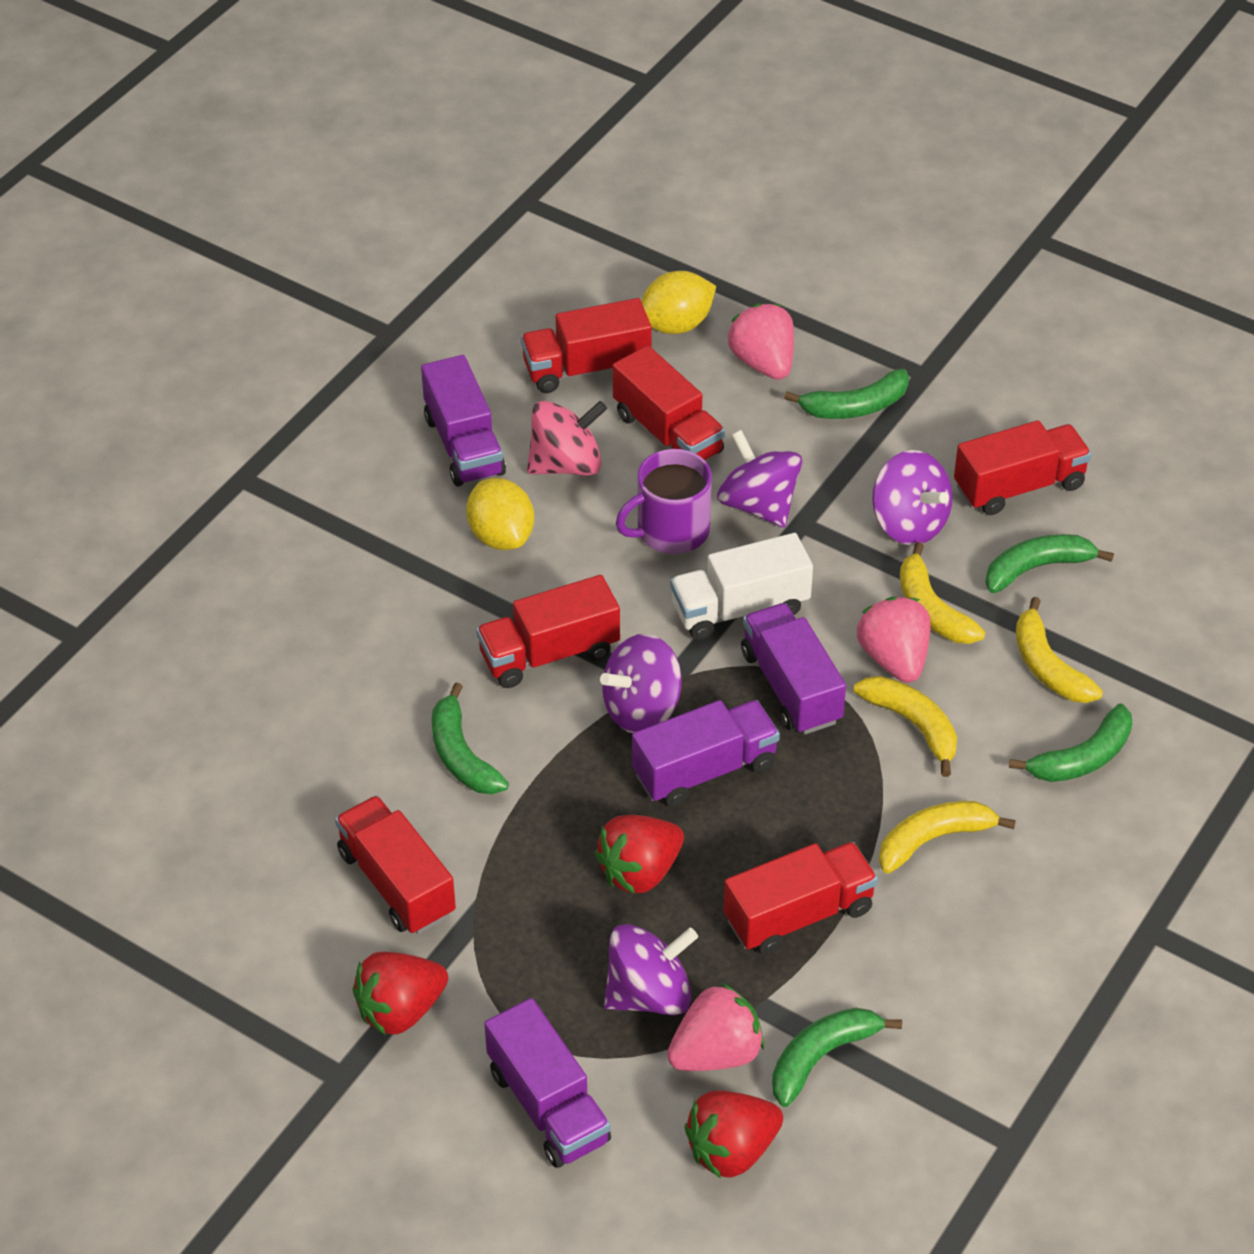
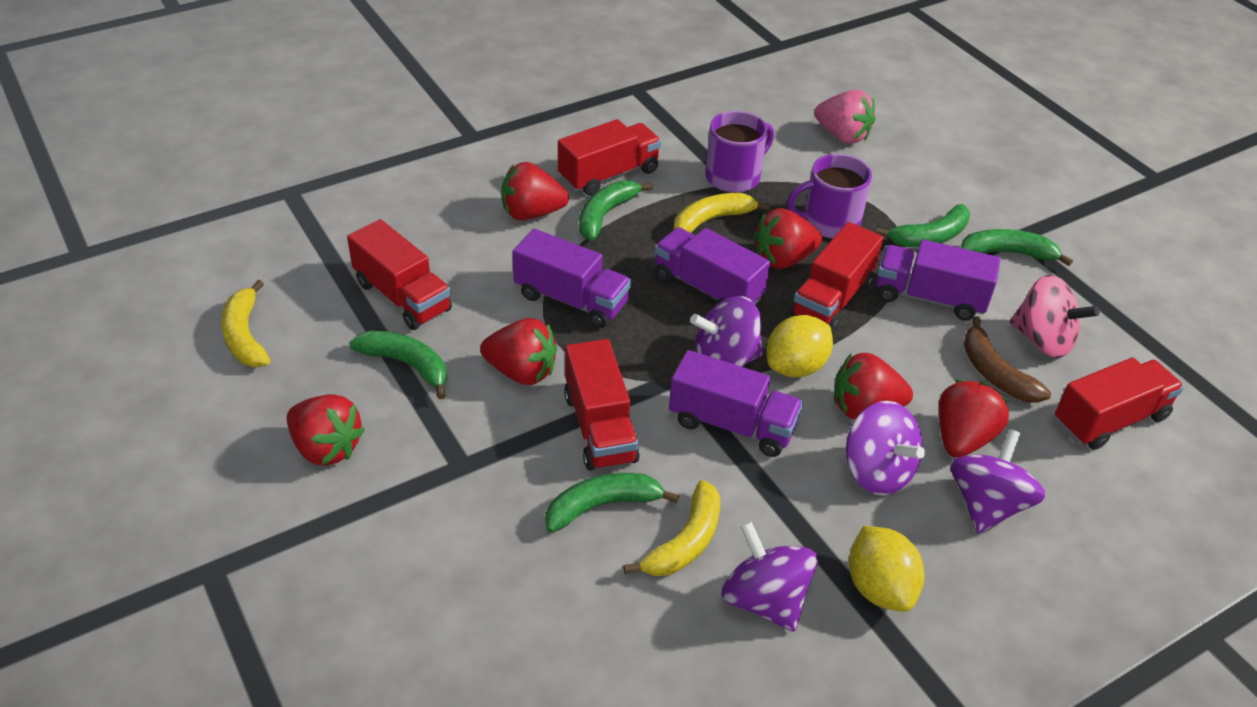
brown banana: 0 -> 1
pink strawberry: 3 -> 1
purple mug: 1 -> 2
red strawberry: 3 -> 6
red truck: 6 -> 5
white truck: 1 -> 0
yellow banana: 4 -> 3

